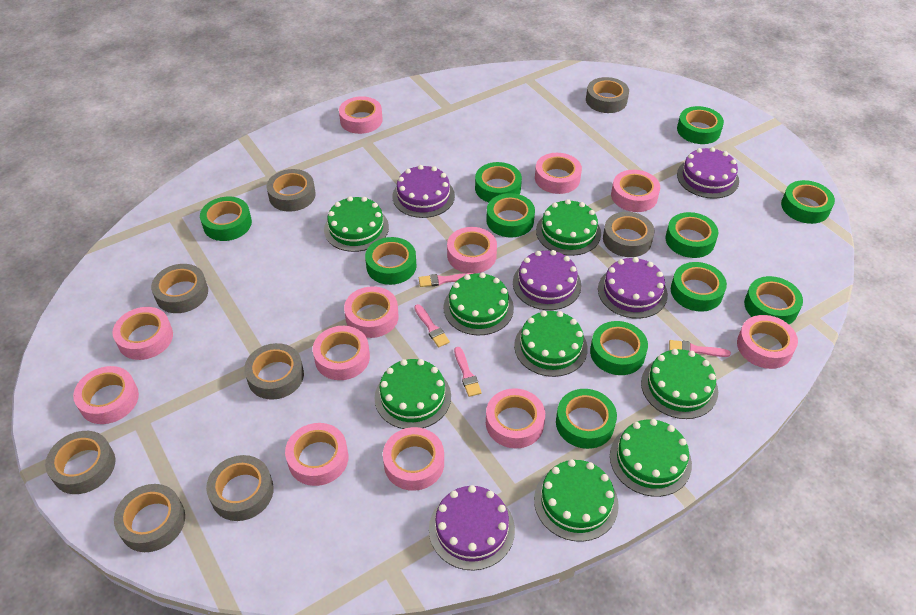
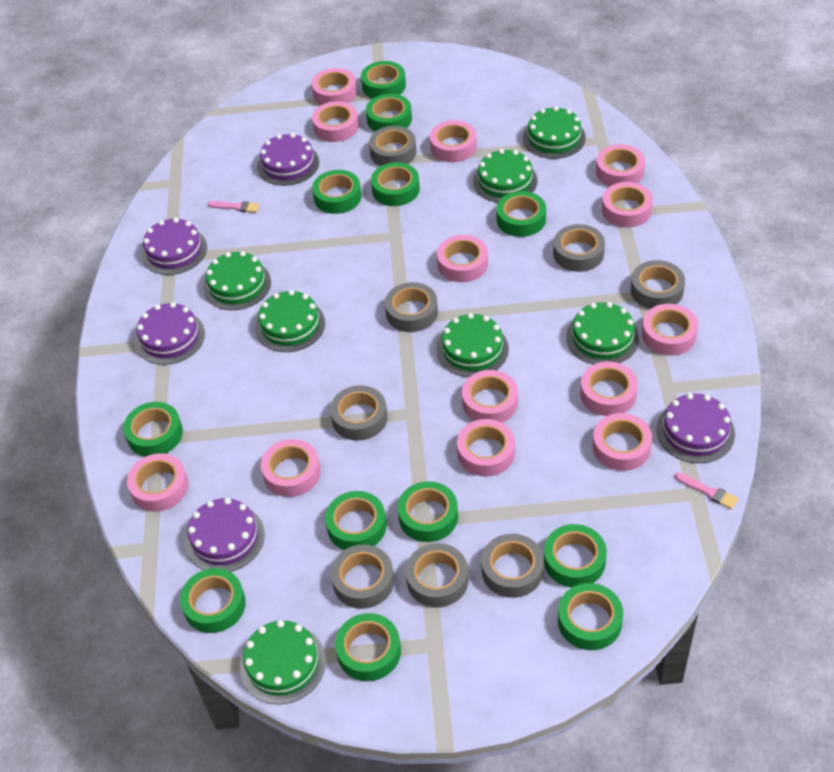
green cake: 8 -> 7
green tape: 11 -> 12
pink brush: 4 -> 2
pink tape: 12 -> 13

